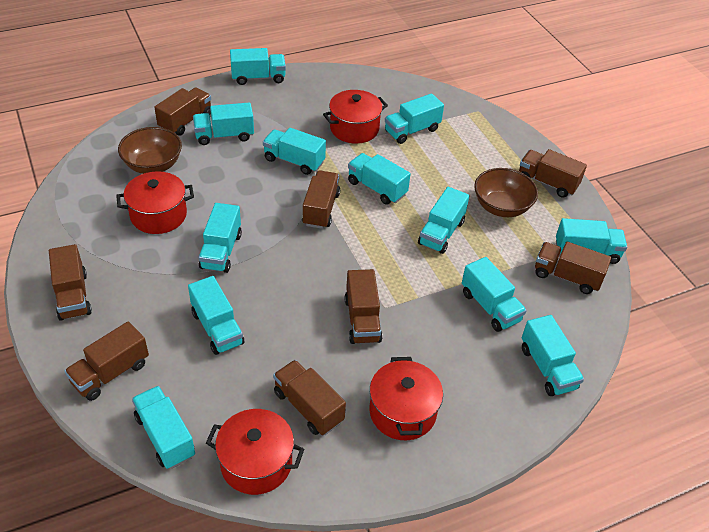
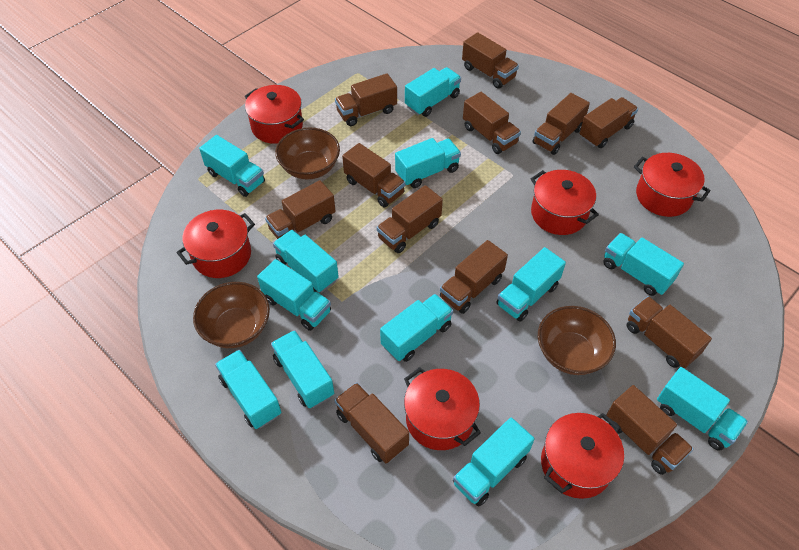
brown bowl: 2 -> 3
brown truck: 8 -> 12
red pot: 4 -> 6

